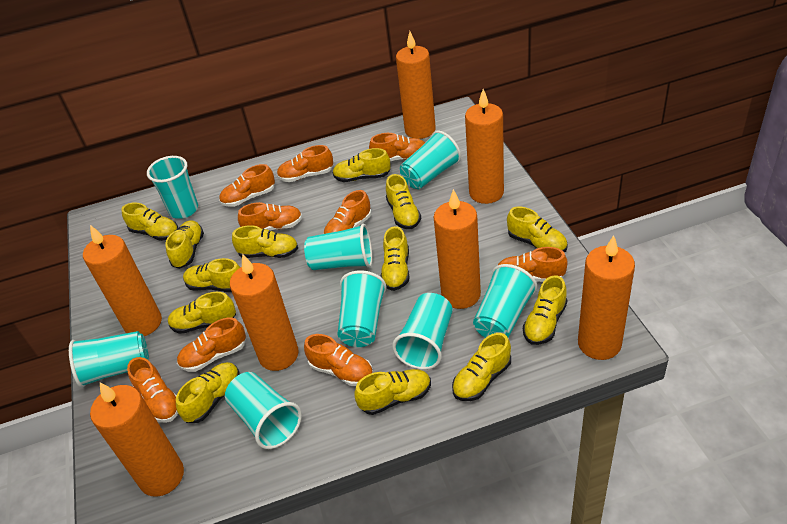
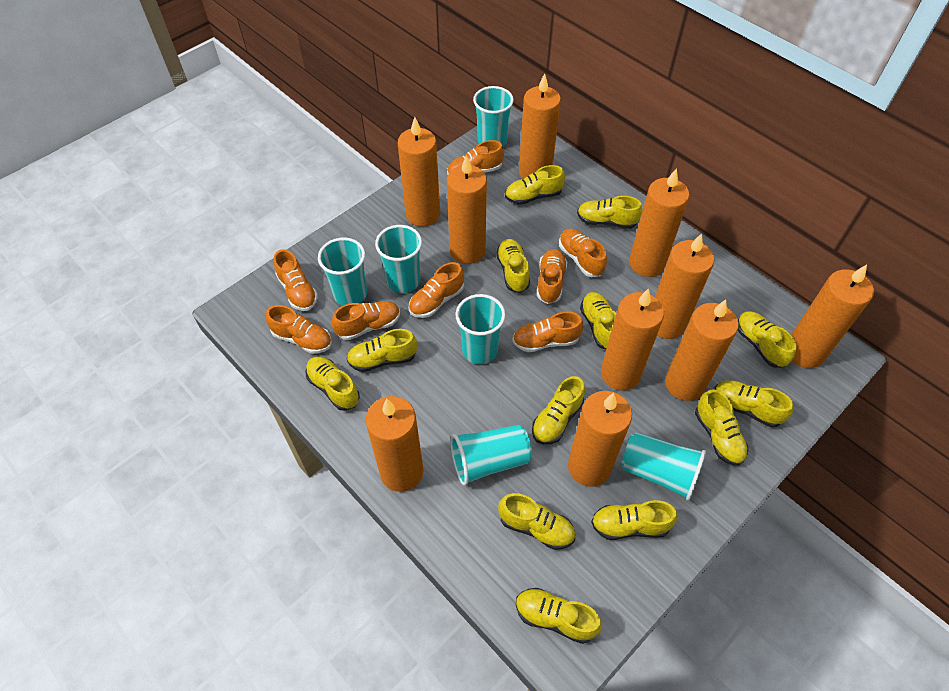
orange candle: 7 -> 10
orange shoe: 9 -> 8
turquoise cup: 8 -> 6

